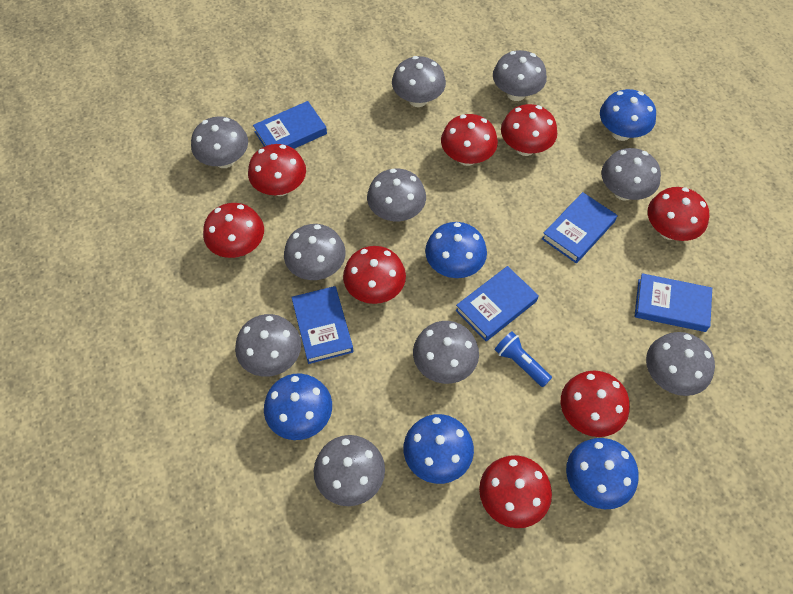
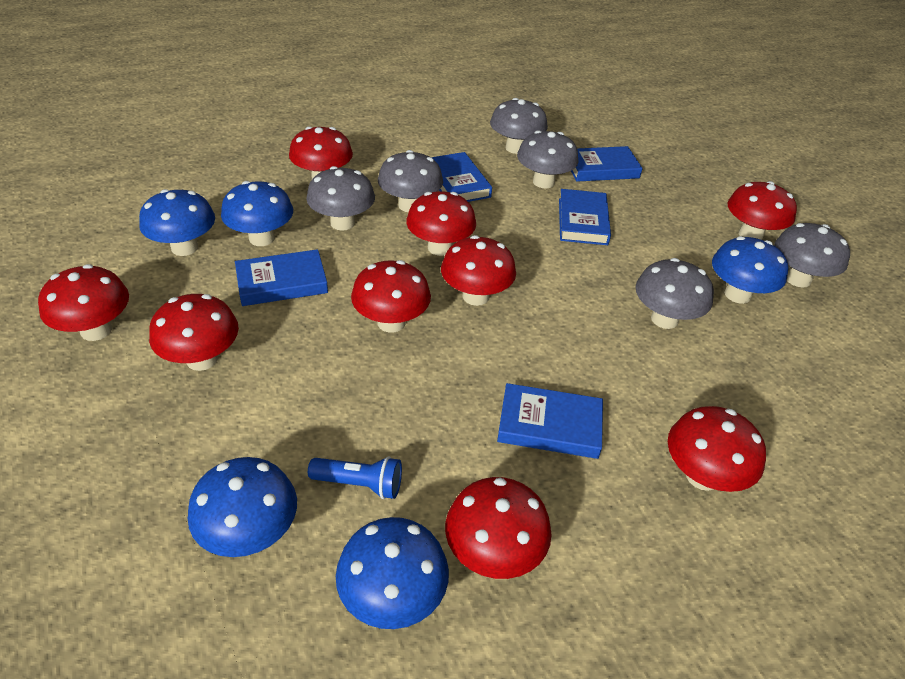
grey mushroom: 10 -> 6
red mushroom: 8 -> 9

